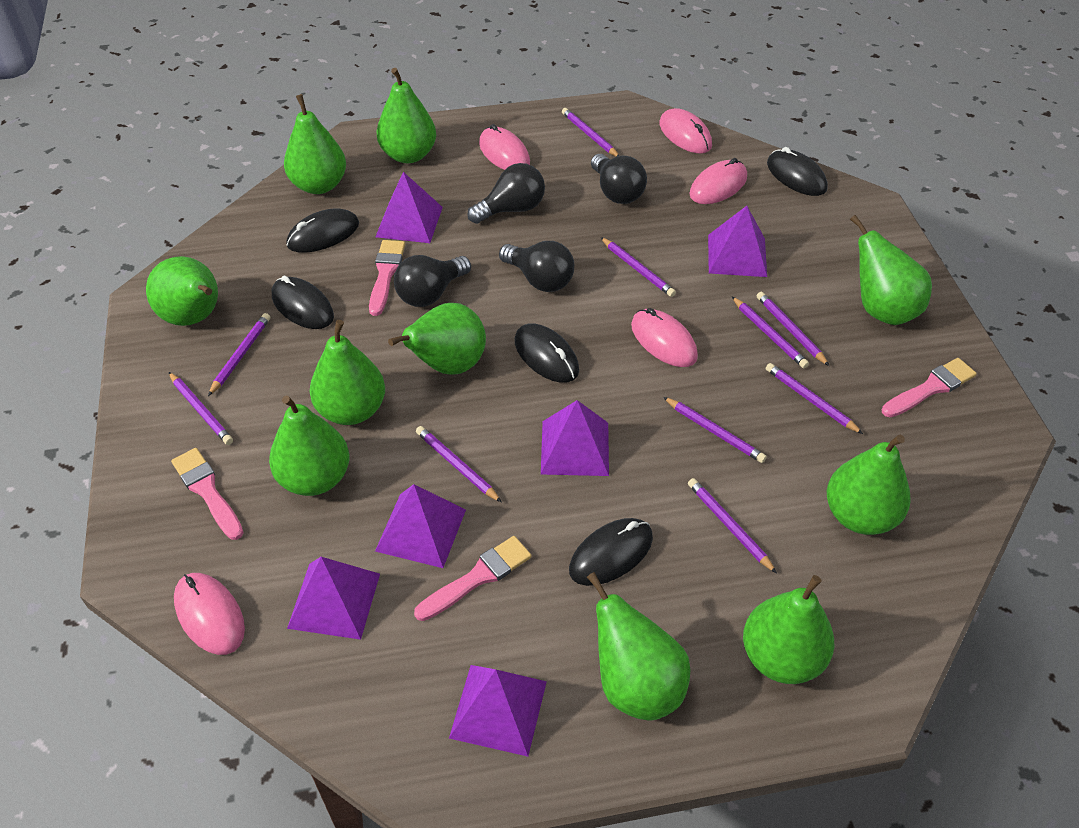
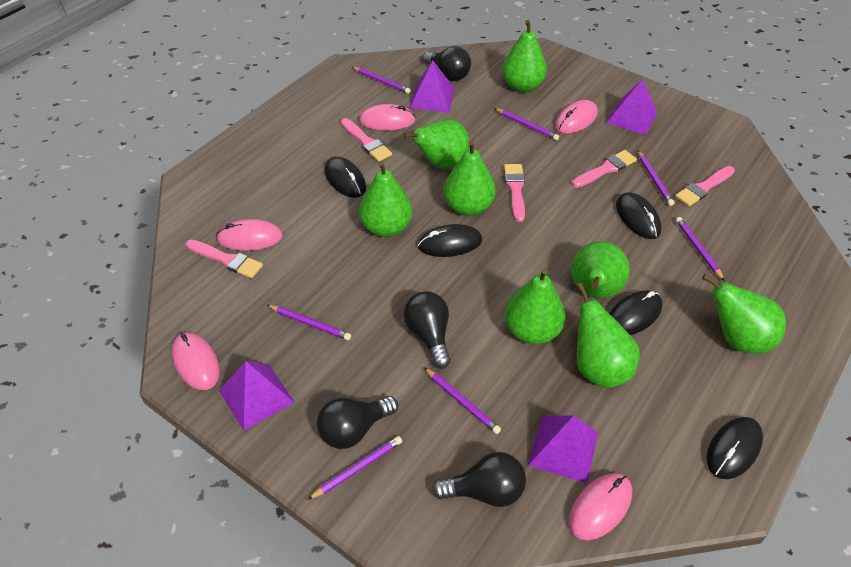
green pear: 10 -> 8
pink brush: 4 -> 5
purple pencil: 10 -> 7
purple pyramid: 6 -> 4

